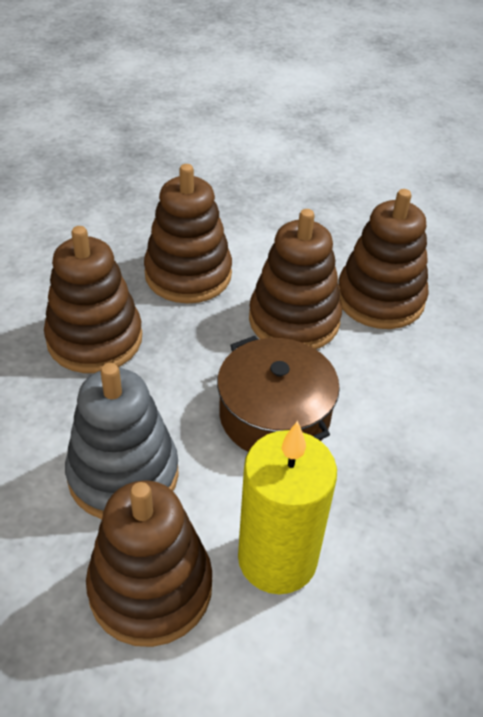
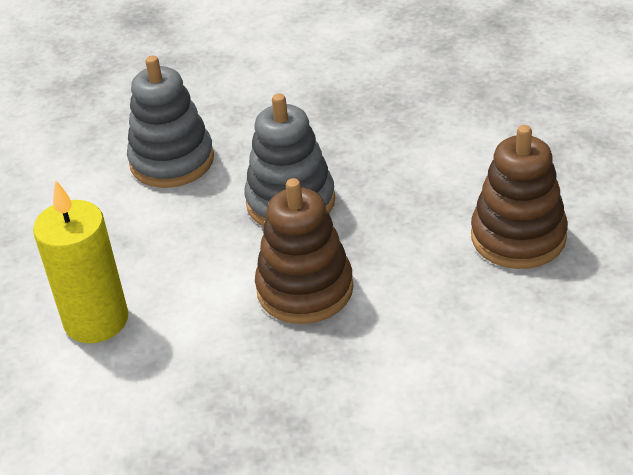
brown pot: 1 -> 0
brown stacking toy: 5 -> 2
grey stacking toy: 1 -> 2

